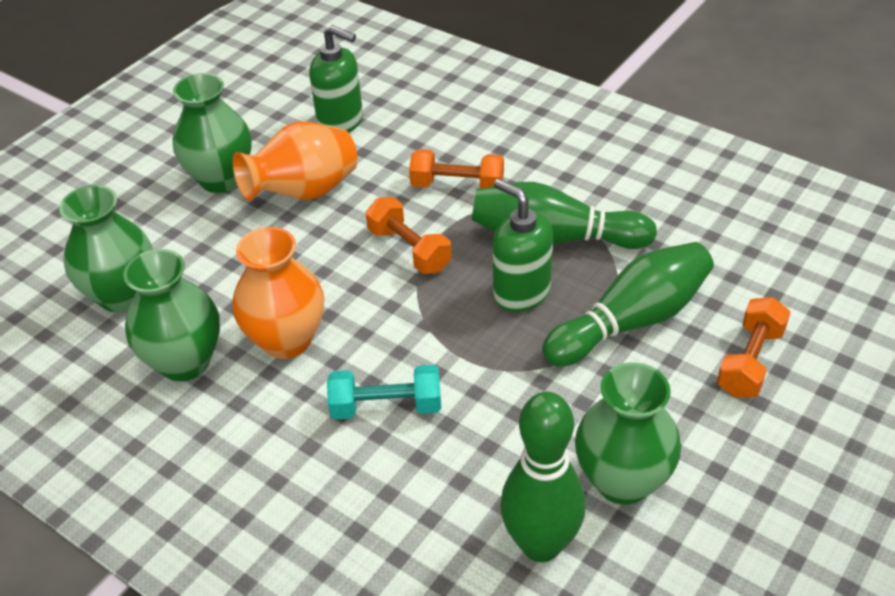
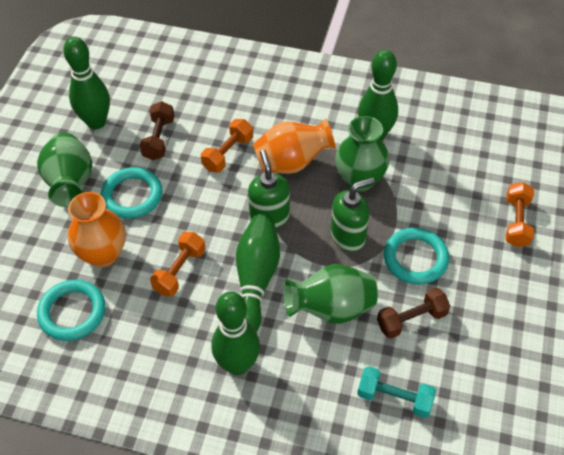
brown dumbbell: 0 -> 2
green bowling pin: 3 -> 4
green vase: 4 -> 3
turquoise ring: 0 -> 3

